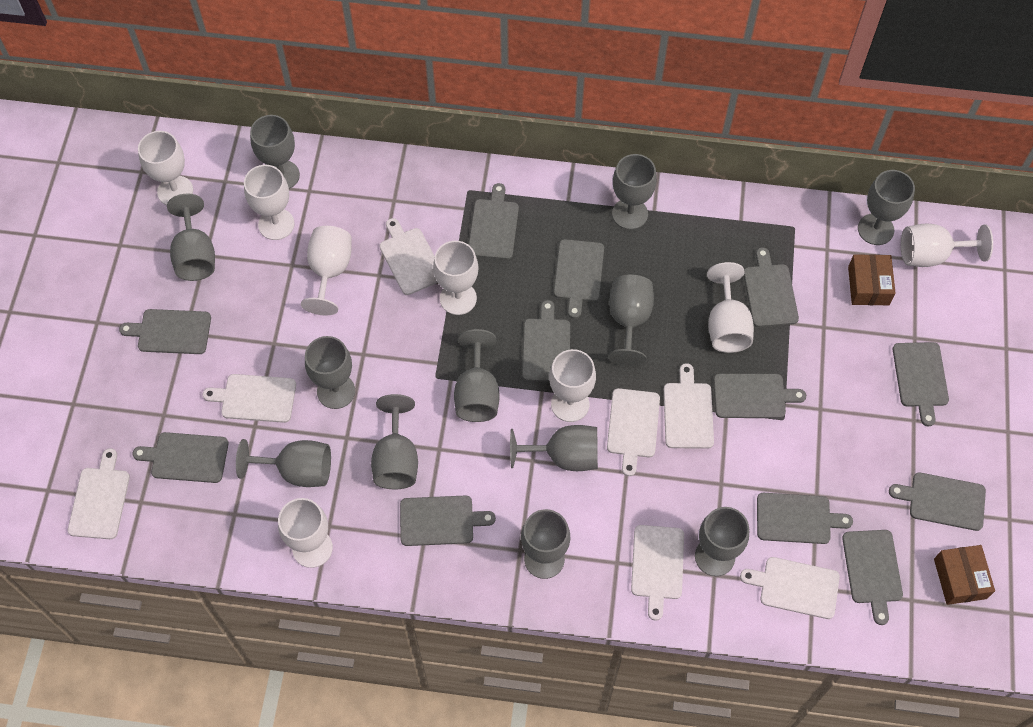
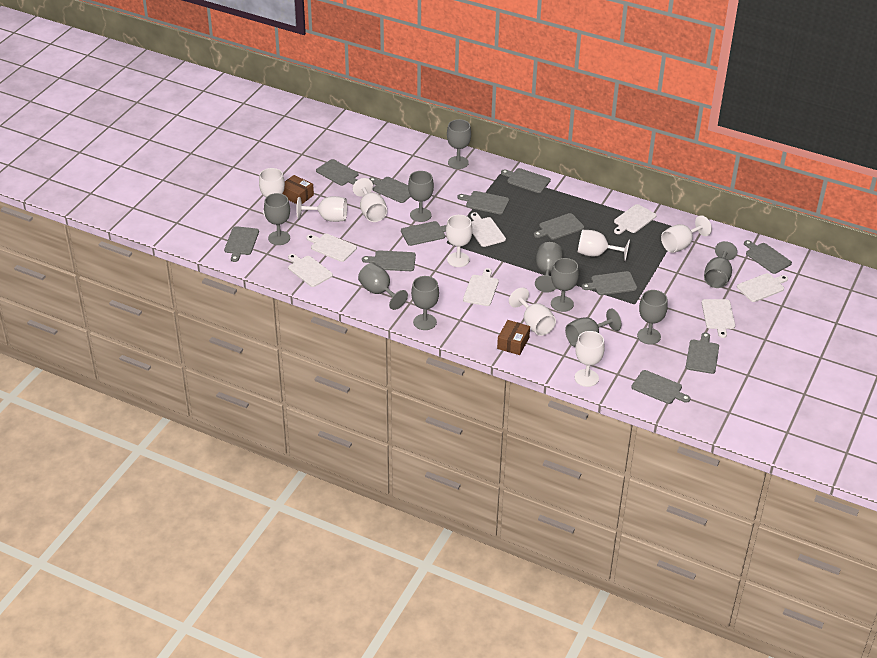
grey goblet: 12 -> 10

